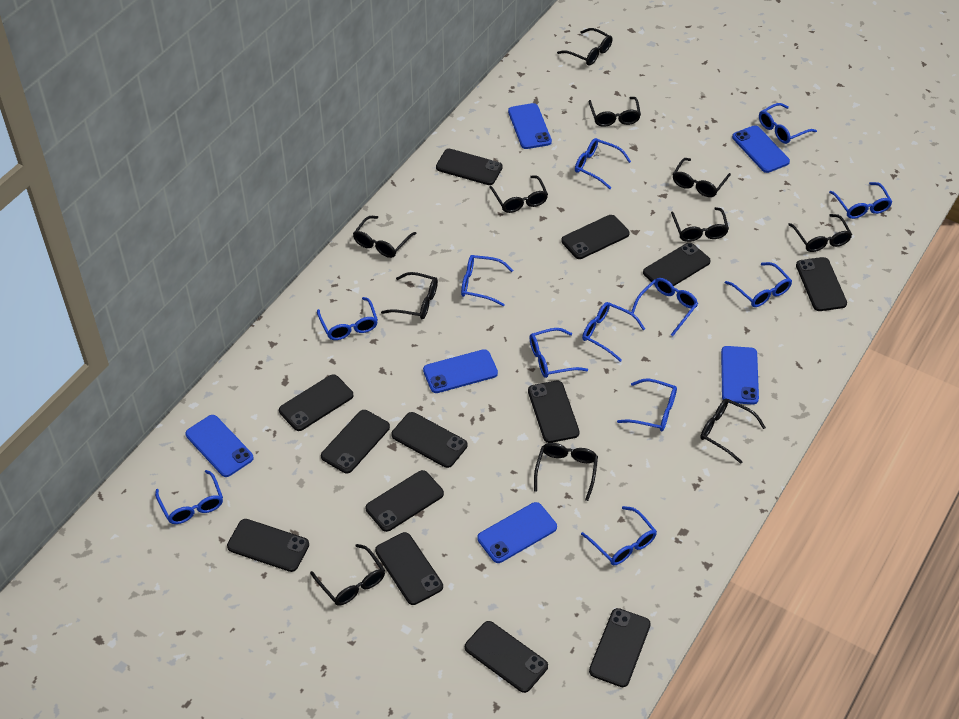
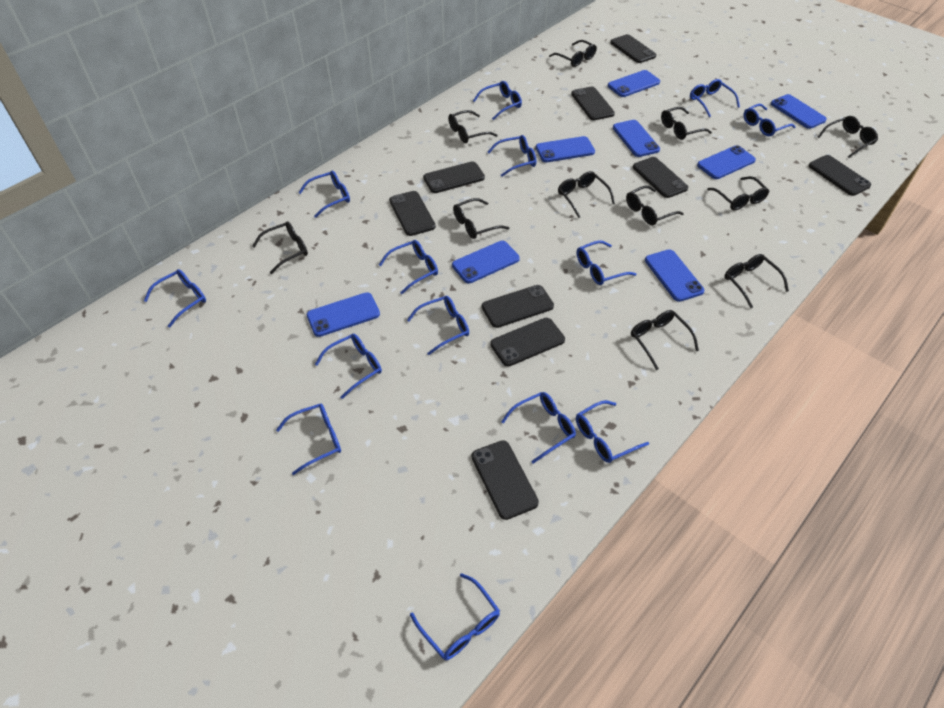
black phone: 13 -> 9
blue glasses: 12 -> 14
blue phone: 6 -> 8

